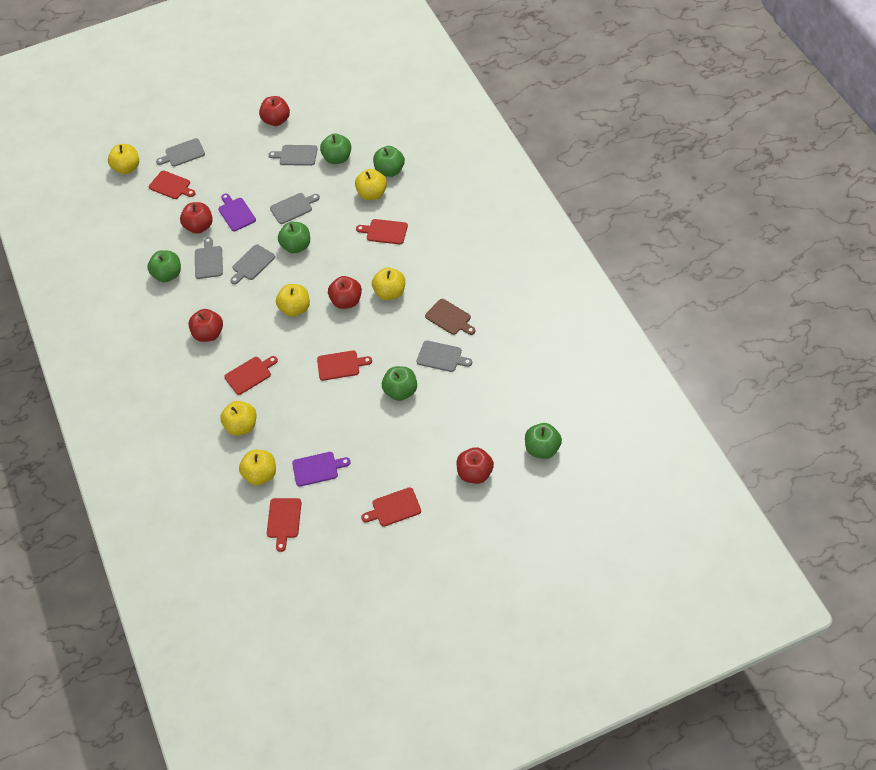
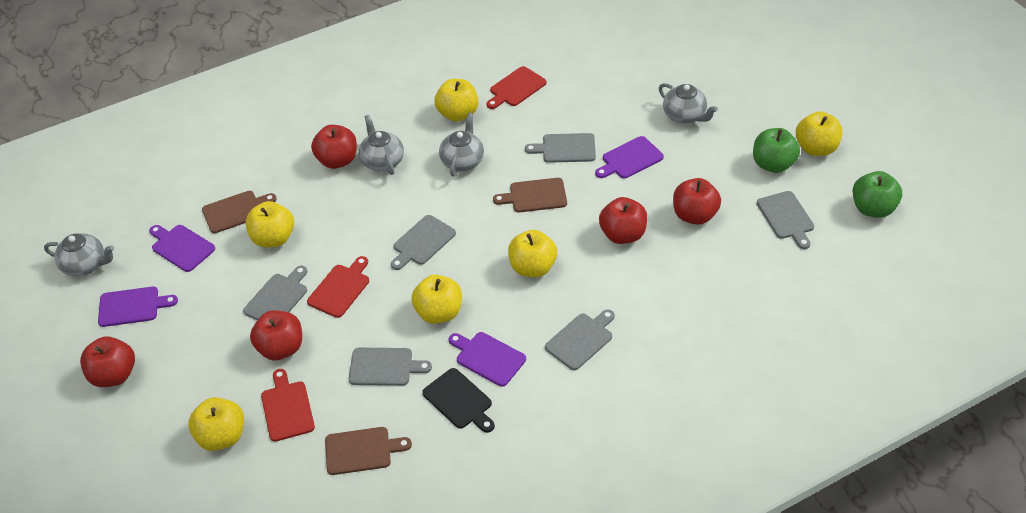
black cutting board: 0 -> 1
brown cutting board: 1 -> 3
green apple: 6 -> 2
grey teapot: 0 -> 4
purple cutting board: 2 -> 4
red cutting board: 6 -> 3

